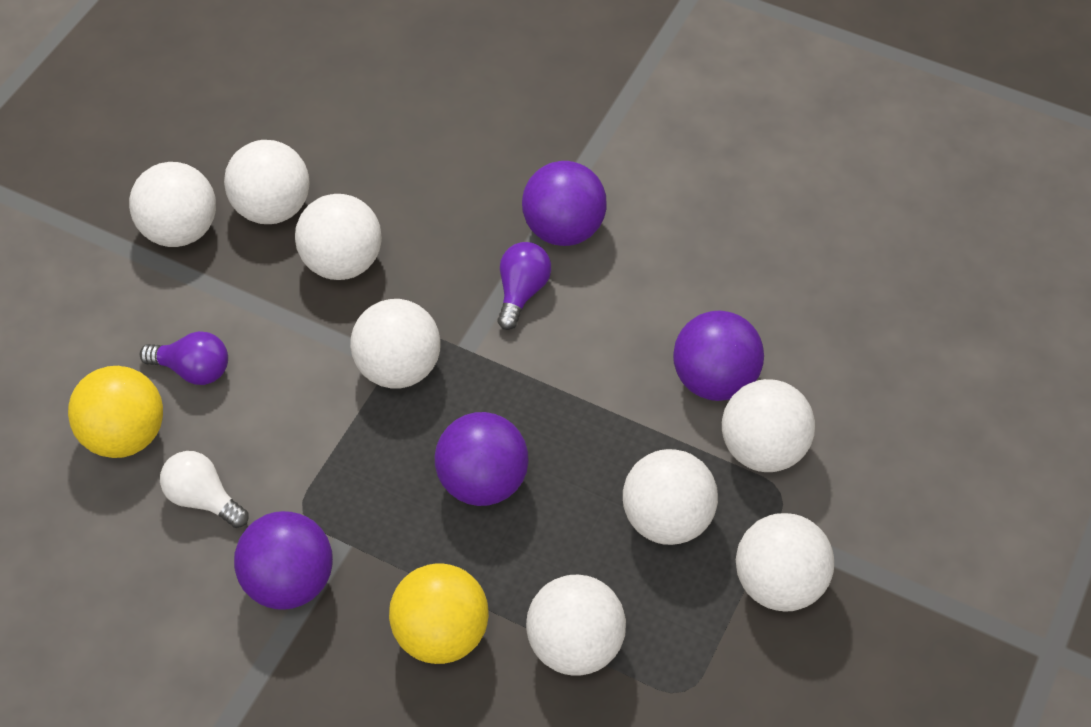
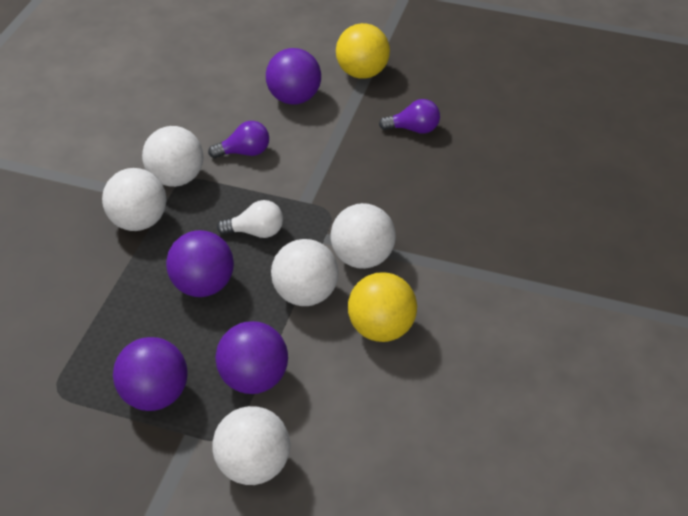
white ball: 8 -> 5

